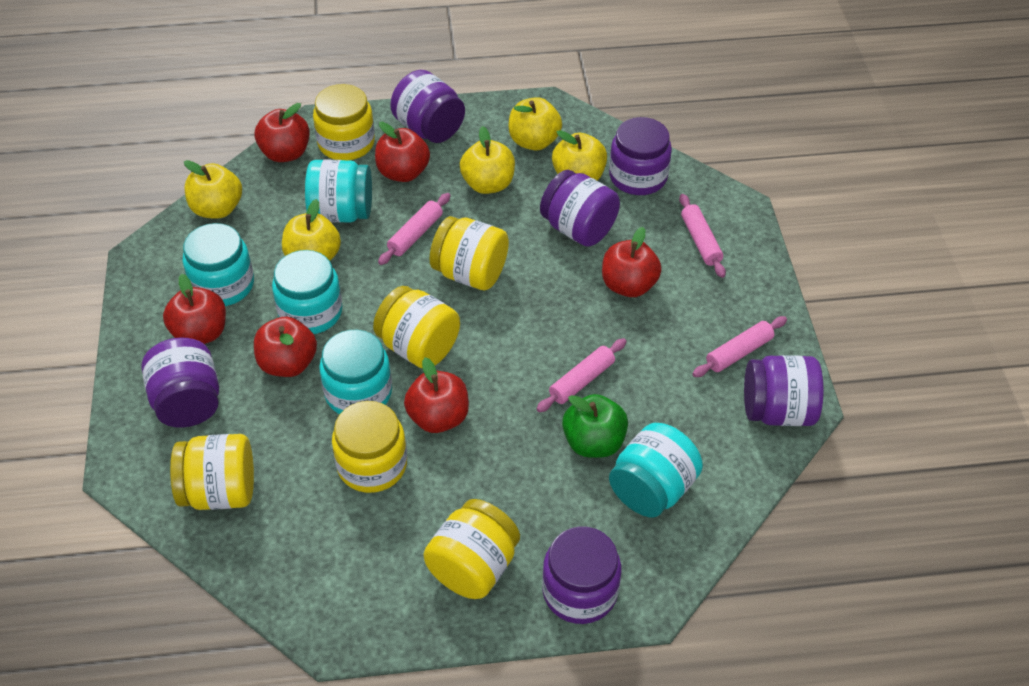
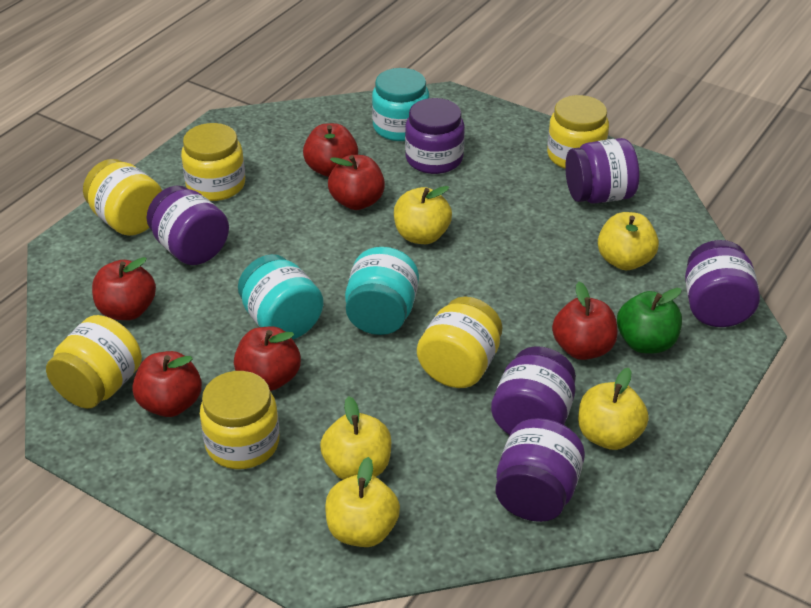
pink rolling pin: 4 -> 0
turquoise jar: 5 -> 3

